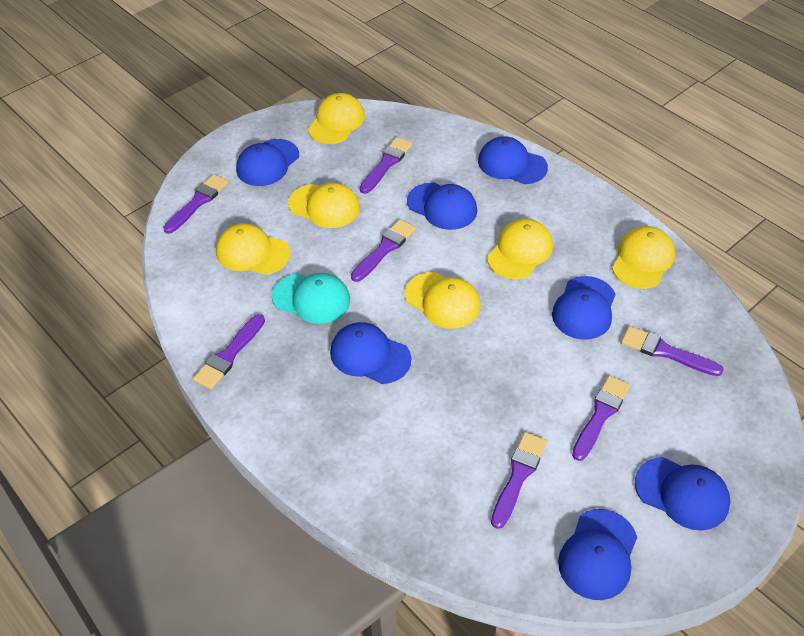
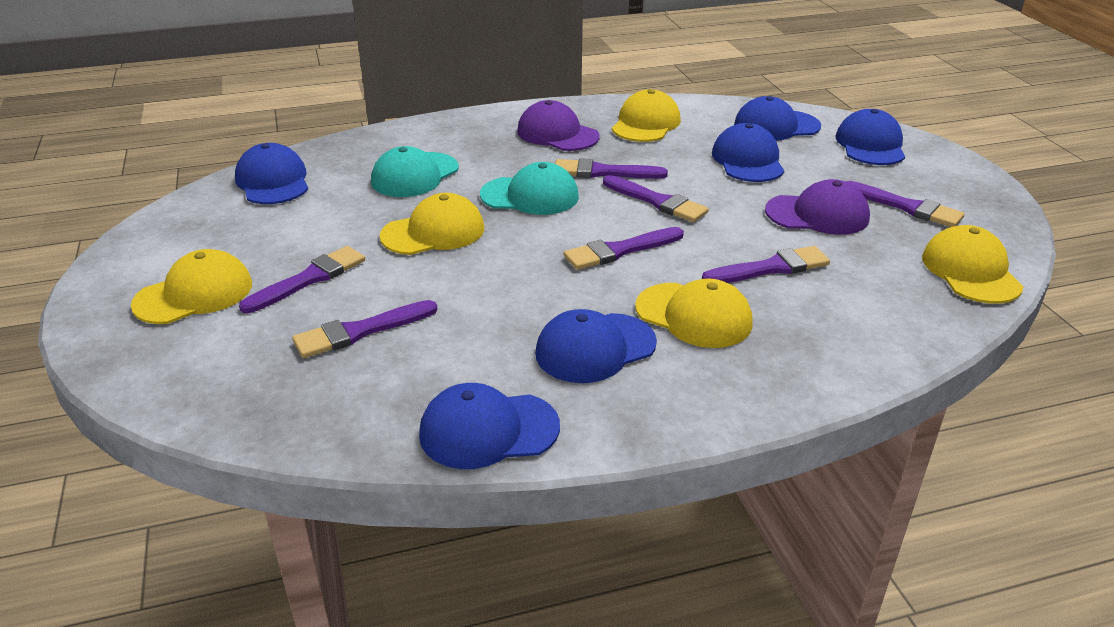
blue cap: 7 -> 6
purple cap: 0 -> 2
turquoise cap: 1 -> 2
yellow cap: 6 -> 5

